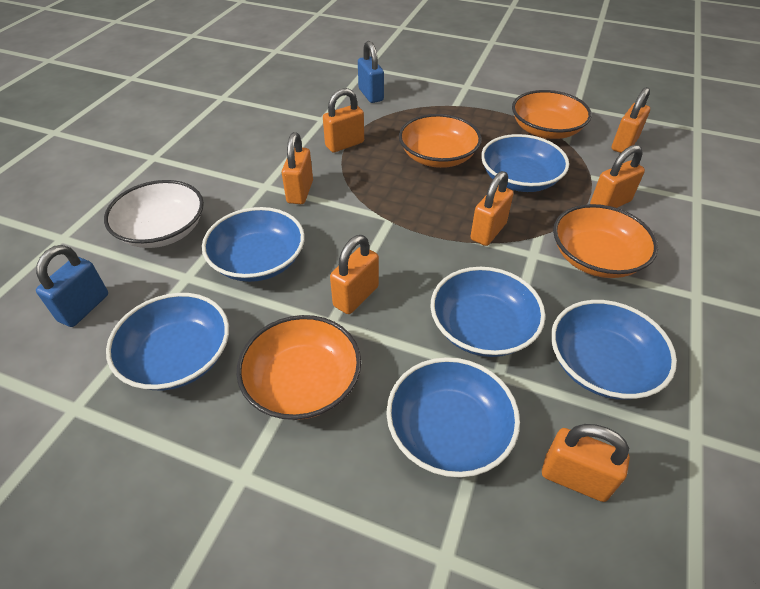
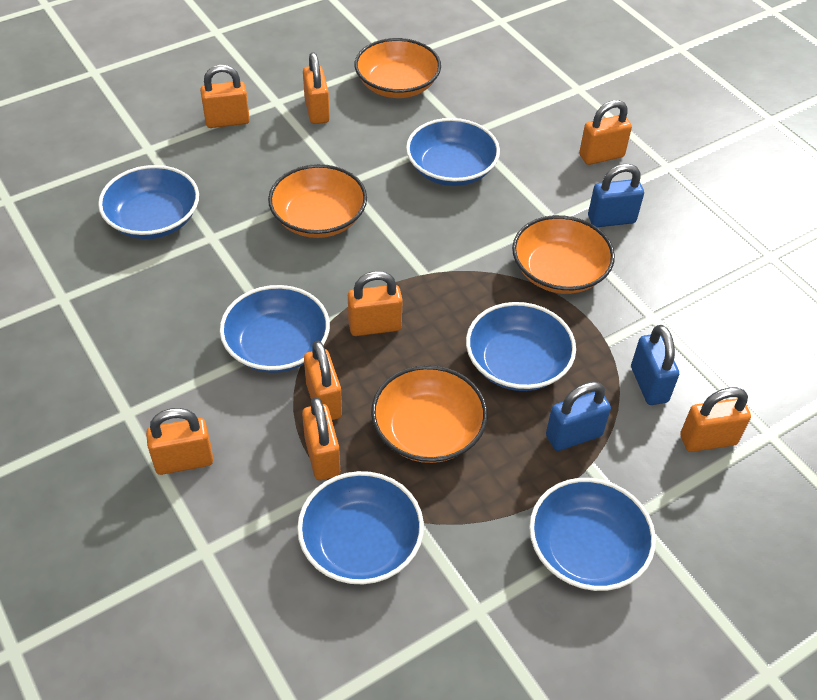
blue padlock: 2 -> 3
orange padlock: 7 -> 8
white bowl: 1 -> 0

